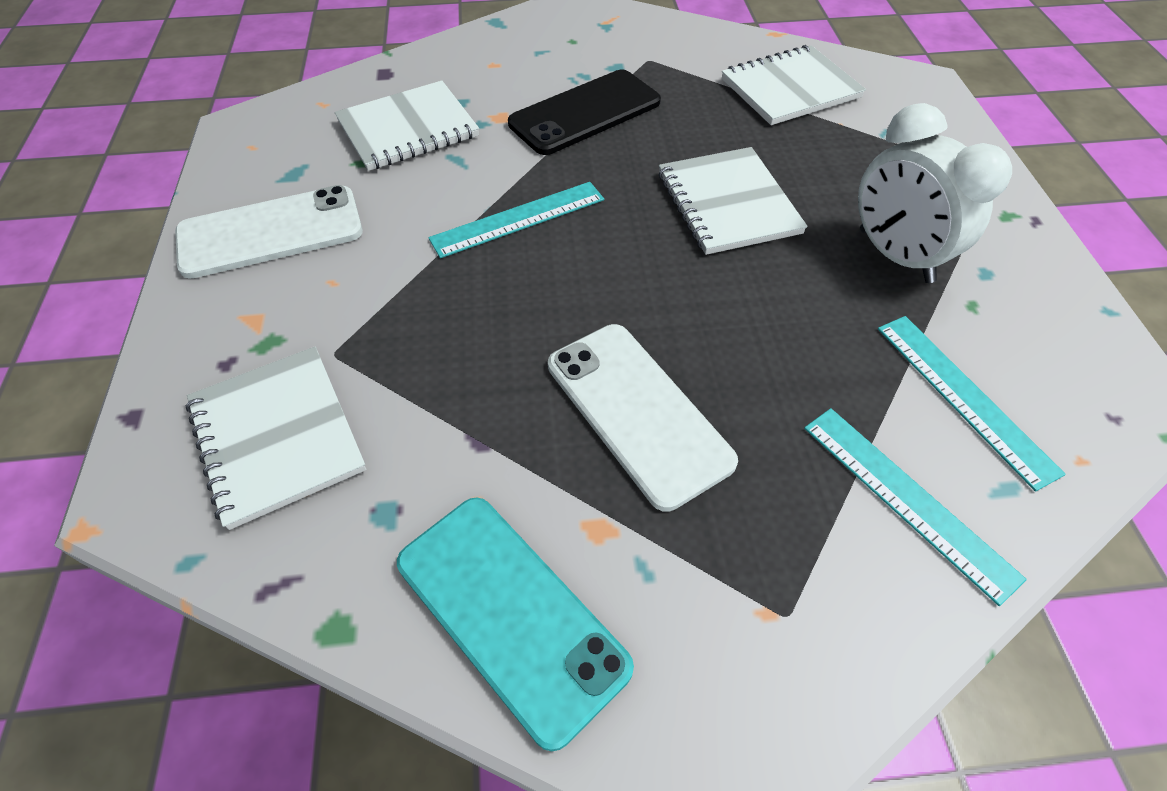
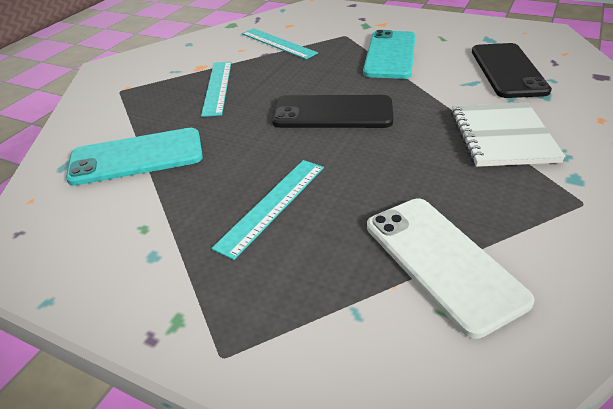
black phone: 1 -> 2
turquoise phone: 1 -> 2
white clock: 1 -> 0
white notebook: 4 -> 1
white phone: 2 -> 1

